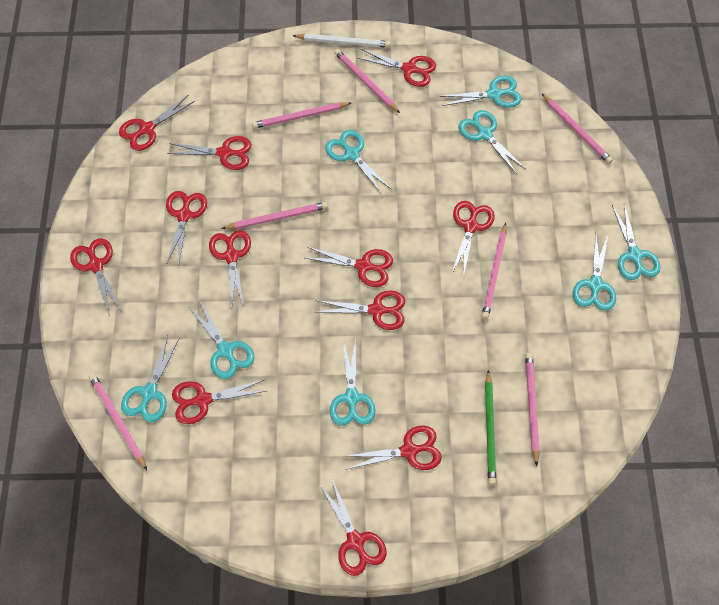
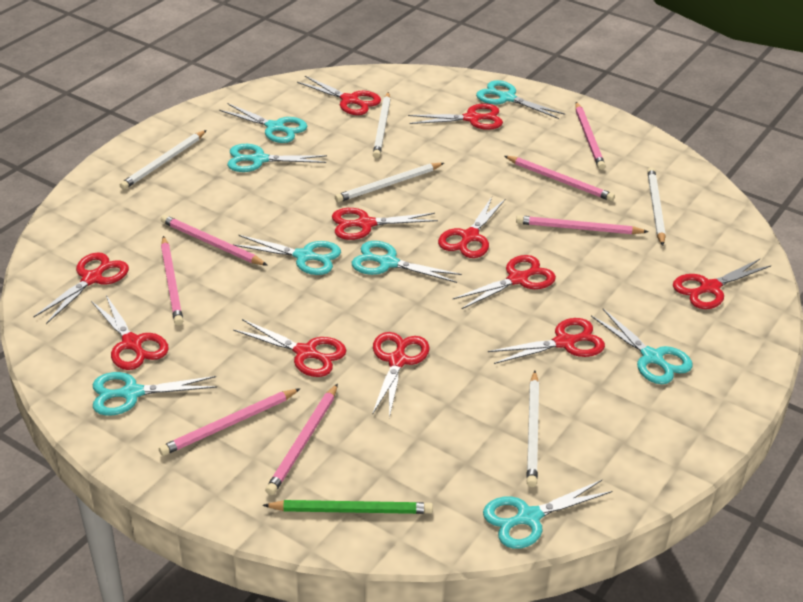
red scissors: 12 -> 11
white pencil: 1 -> 5

